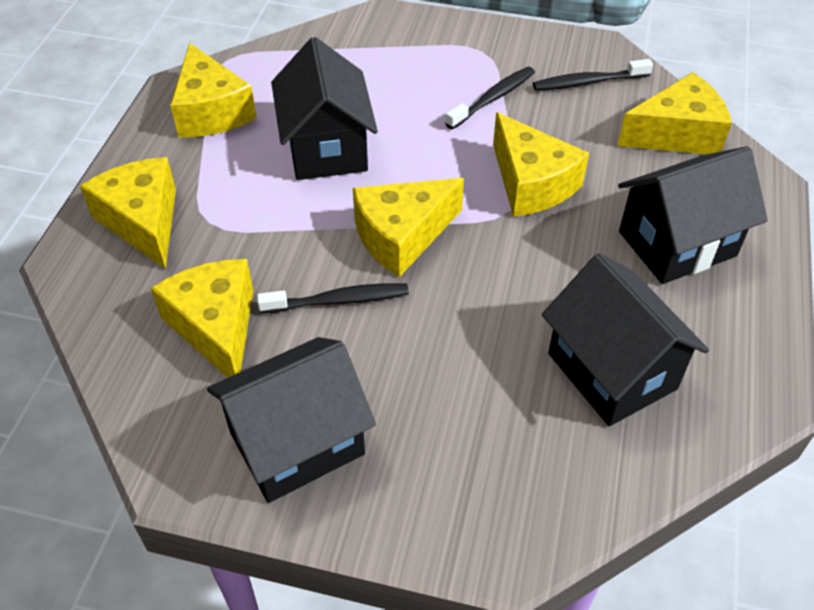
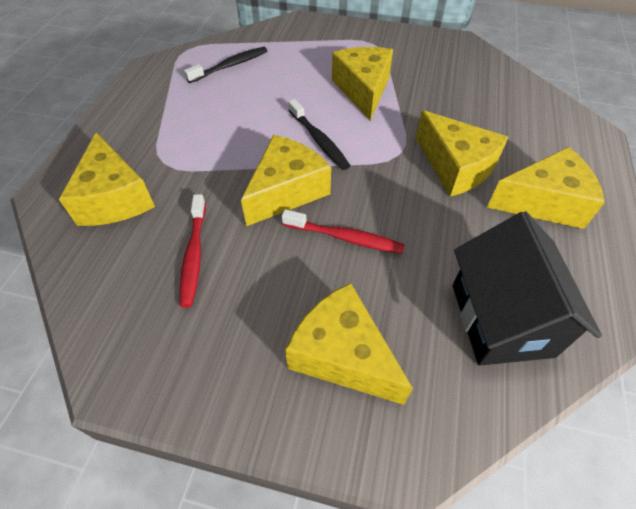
black house: 4 -> 1
black toothbrush: 3 -> 2
red toothbrush: 0 -> 2

